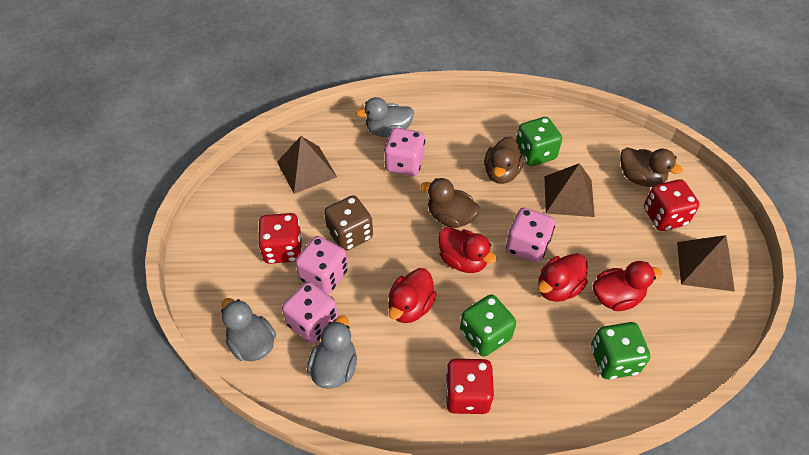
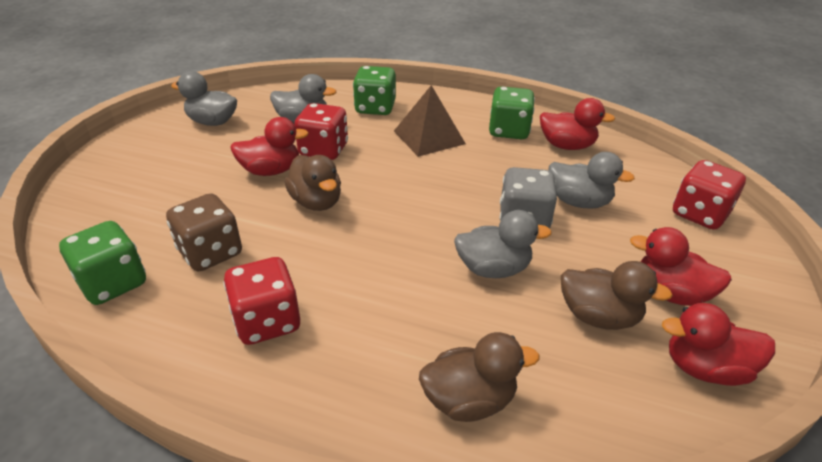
brown pyramid: 3 -> 1
grey dice: 0 -> 1
grey duck: 3 -> 4
pink dice: 4 -> 0

